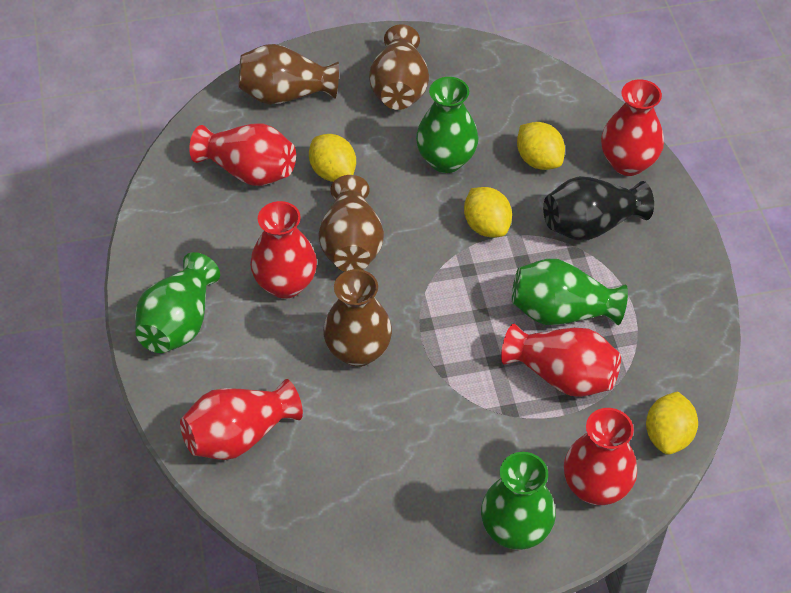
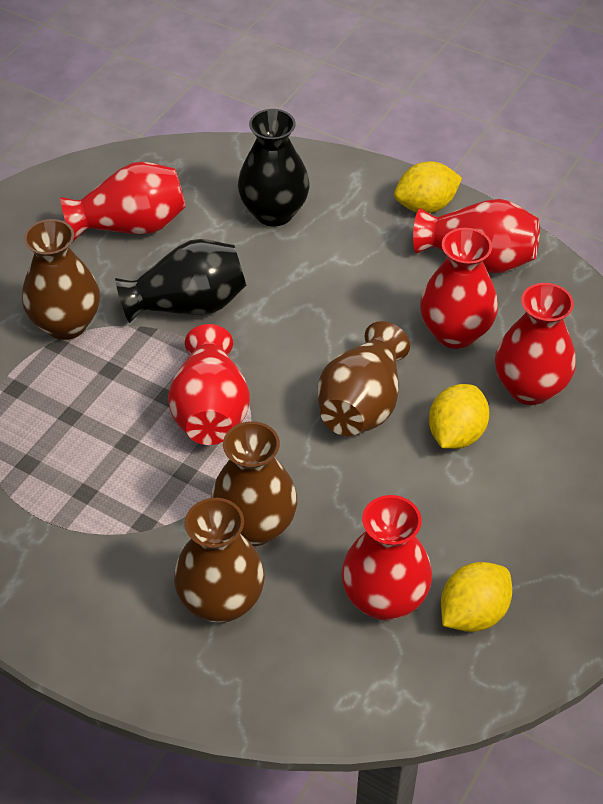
black vase: 1 -> 2
green vase: 4 -> 0
yellow lemon: 4 -> 3

